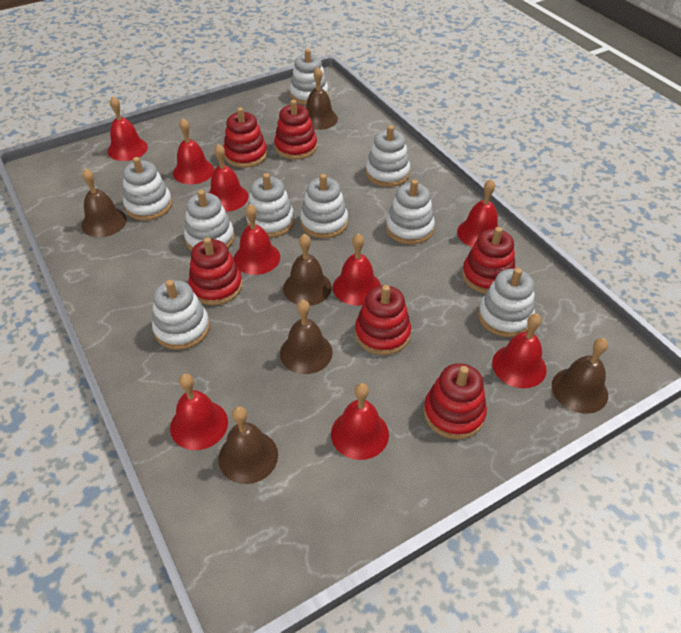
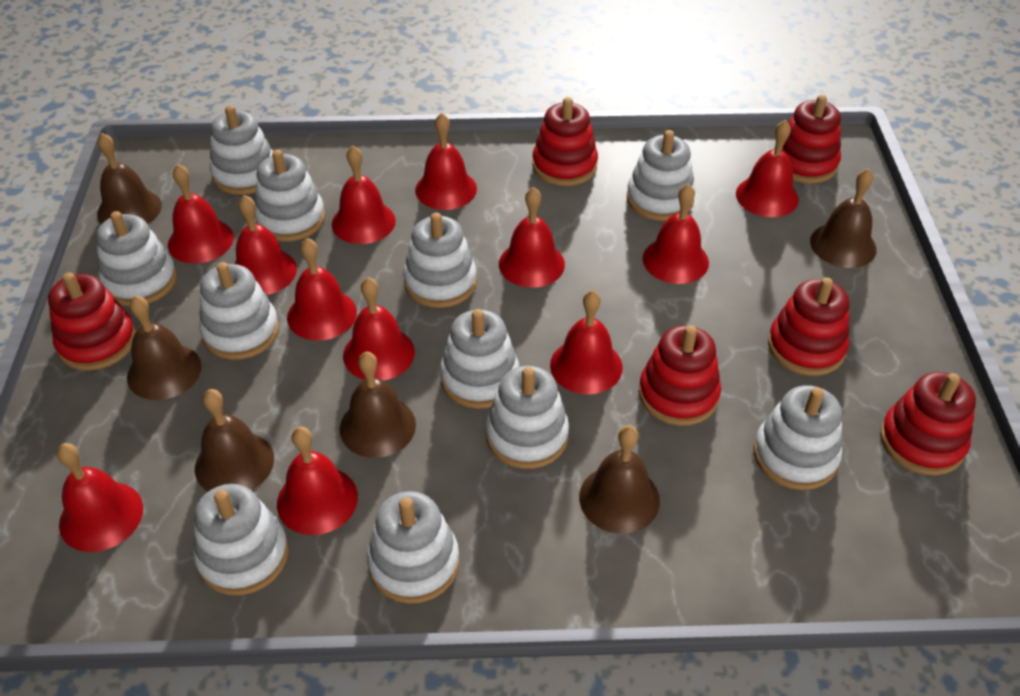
red bell: 9 -> 12
white stacking toy: 9 -> 11

